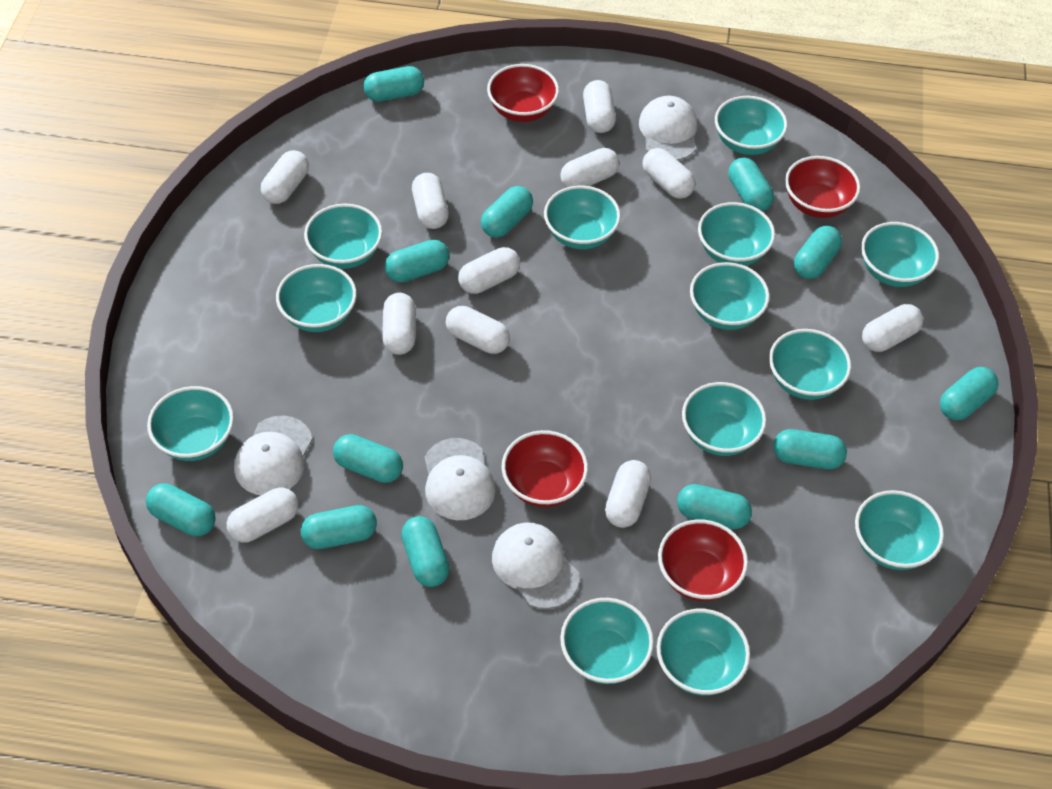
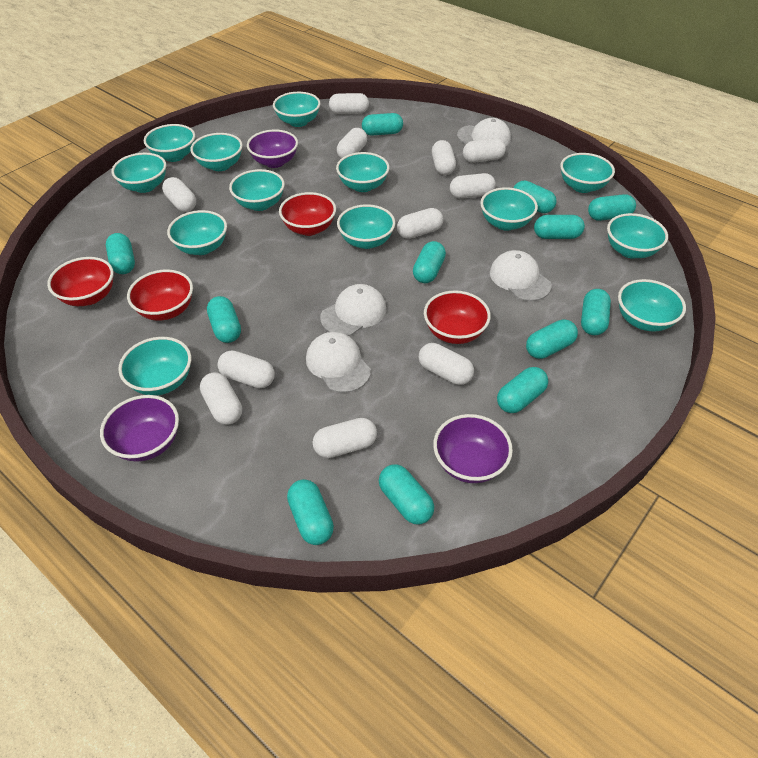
purple bowl: 0 -> 3

